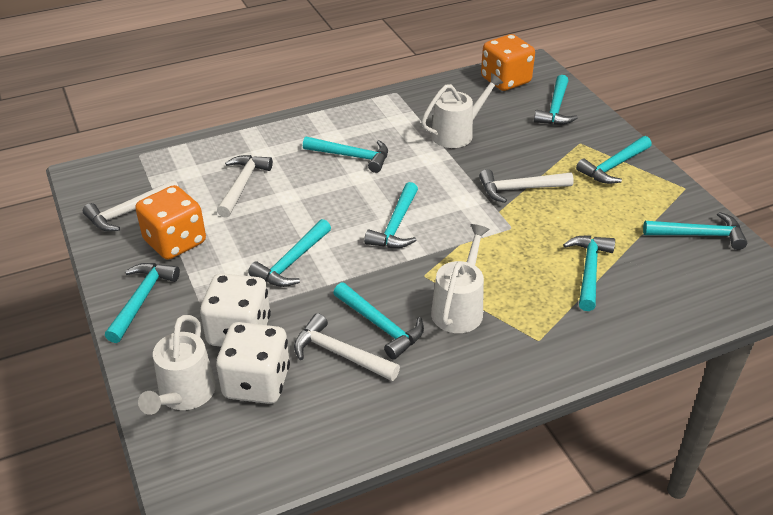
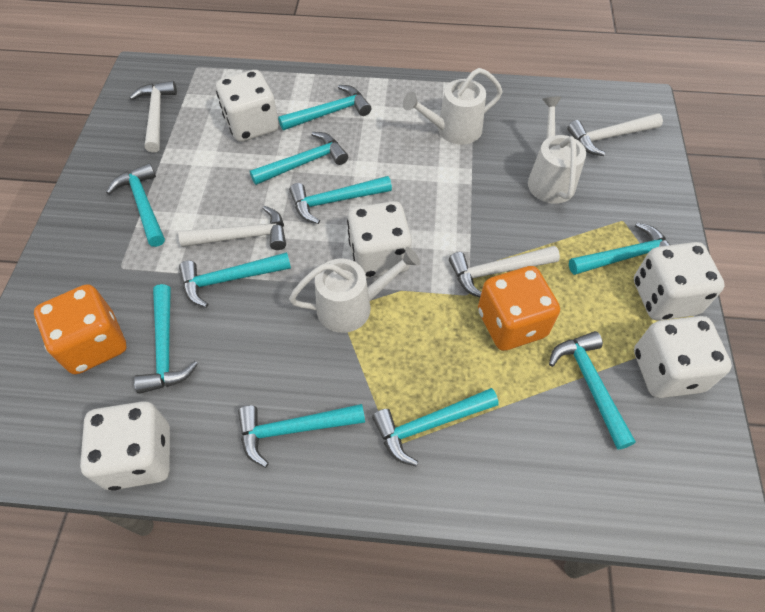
turquoise hammer: 9 -> 10
white dice: 2 -> 5

